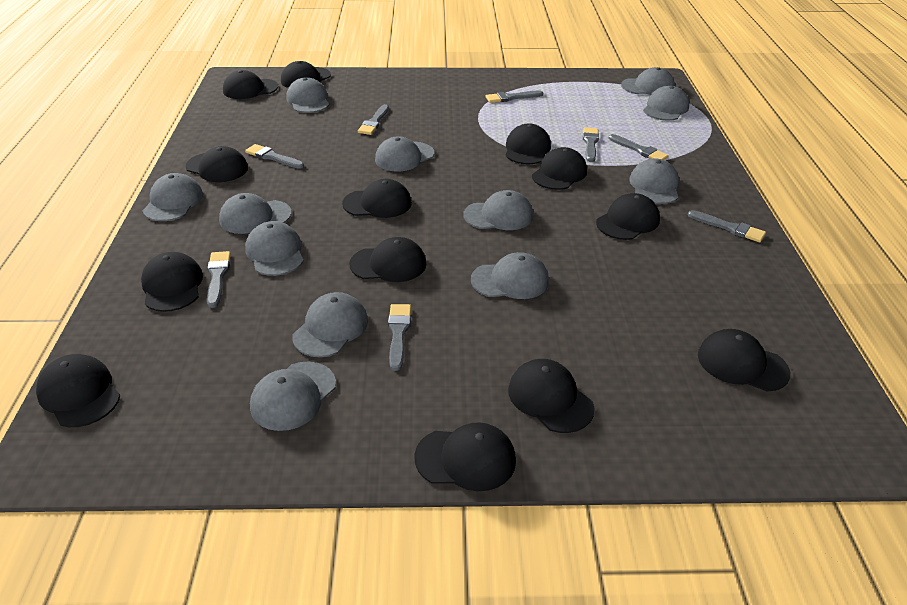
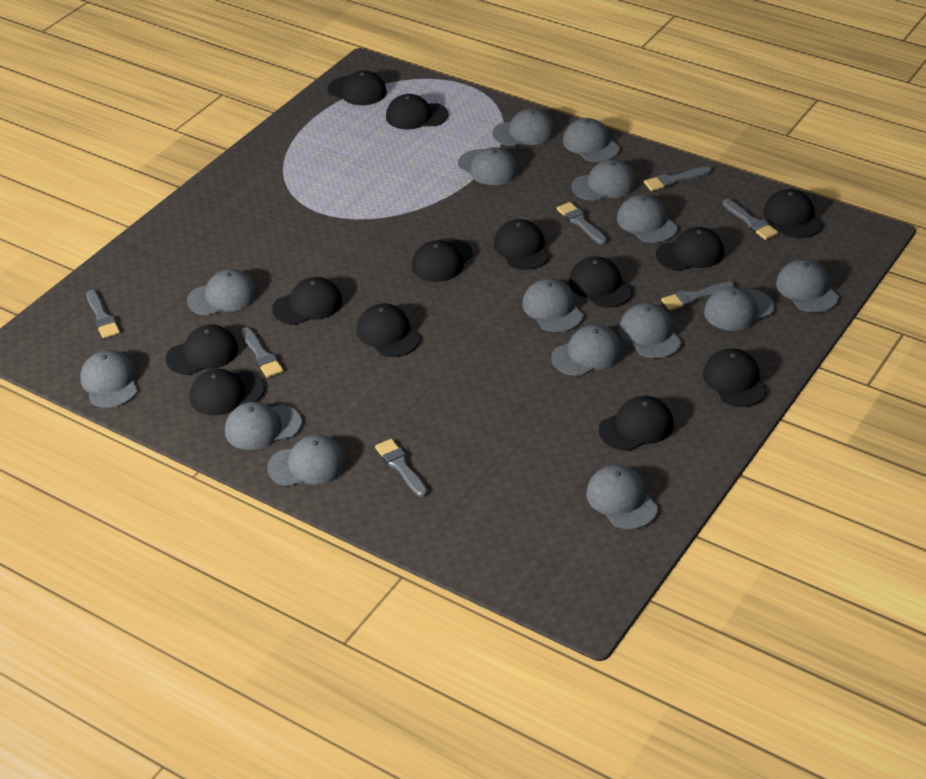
grey brush: 8 -> 7
grey cap: 12 -> 15

